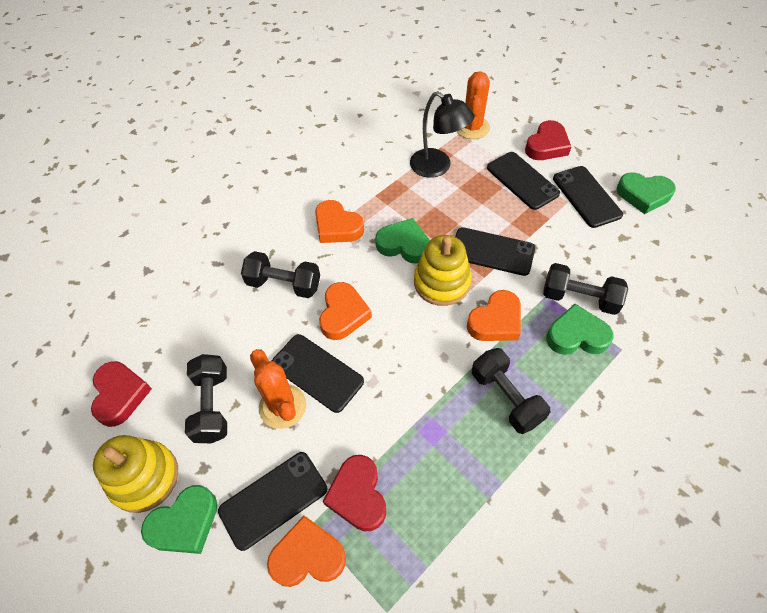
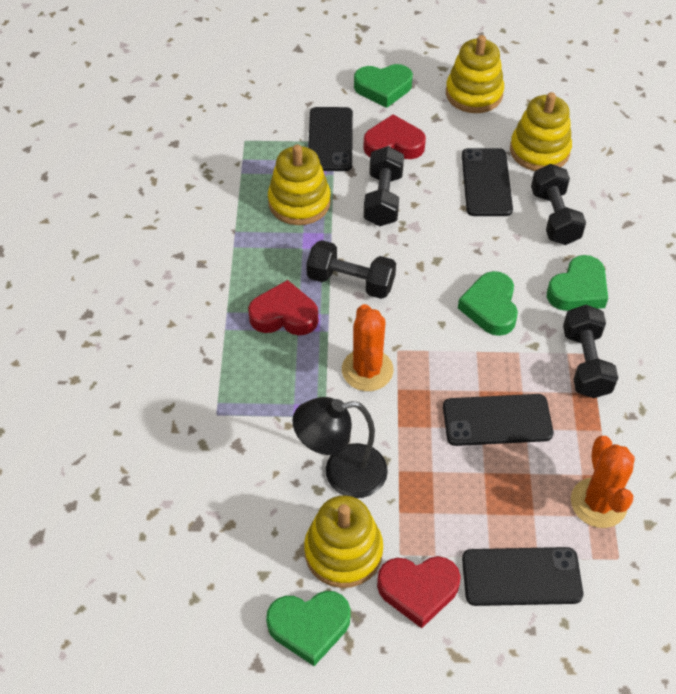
black phone: 5 -> 4
orange heart: 4 -> 0
yellow stacking toy: 2 -> 4

